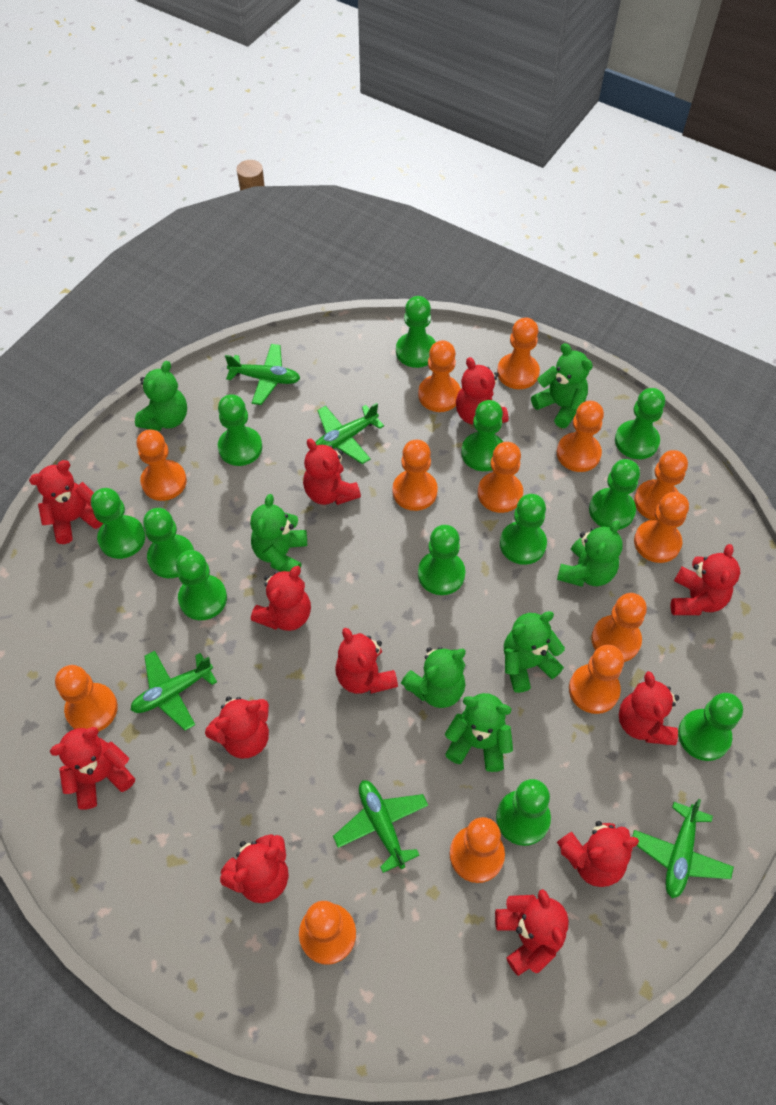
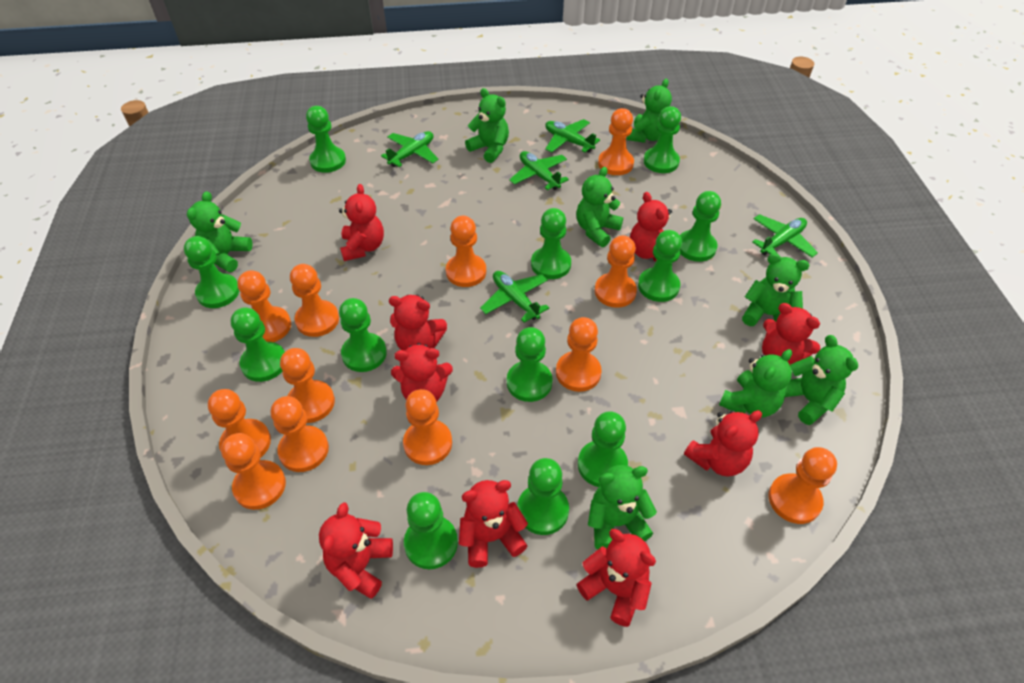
green teddy bear: 7 -> 8
orange pawn: 13 -> 12
red teddy bear: 12 -> 9

